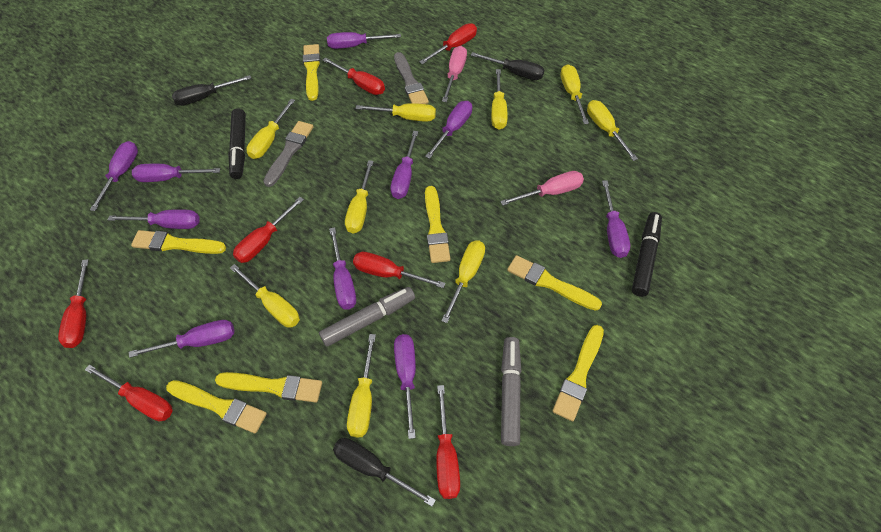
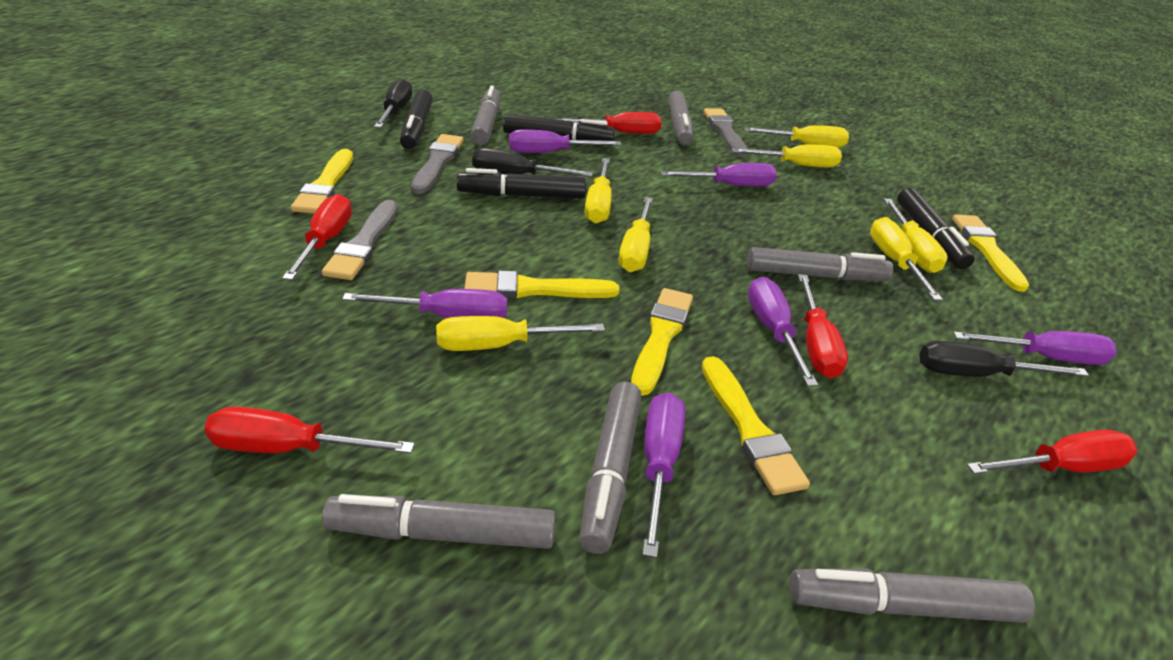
black marker: 2 -> 4
grey brush: 2 -> 3
grey marker: 2 -> 6
pink screwdriver: 2 -> 0
purple screwdriver: 10 -> 6
red screwdriver: 7 -> 5
yellow brush: 7 -> 5
yellow screwdriver: 9 -> 7

